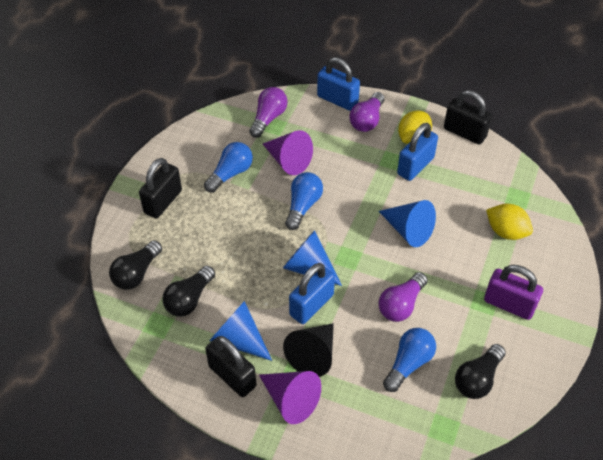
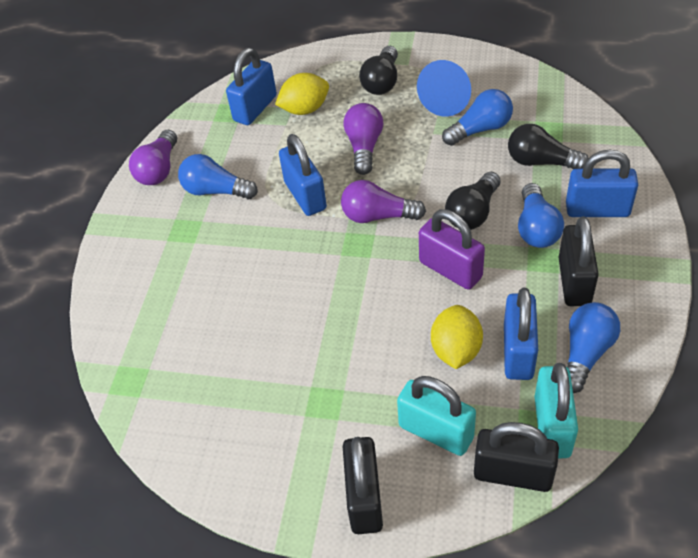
black cone: 1 -> 0
blue cone: 3 -> 1
blue light bulb: 3 -> 4
blue padlock: 3 -> 4
purple cone: 2 -> 0
turquoise padlock: 0 -> 2

